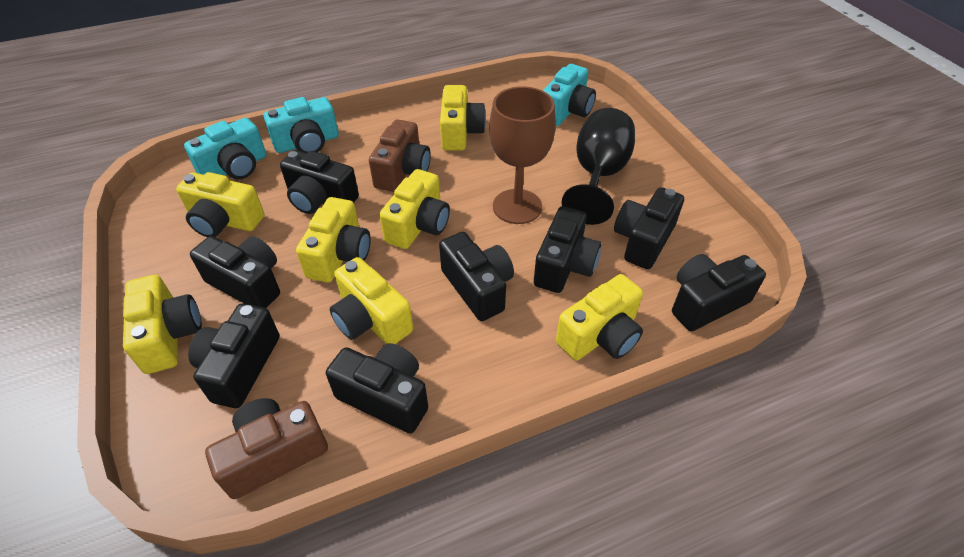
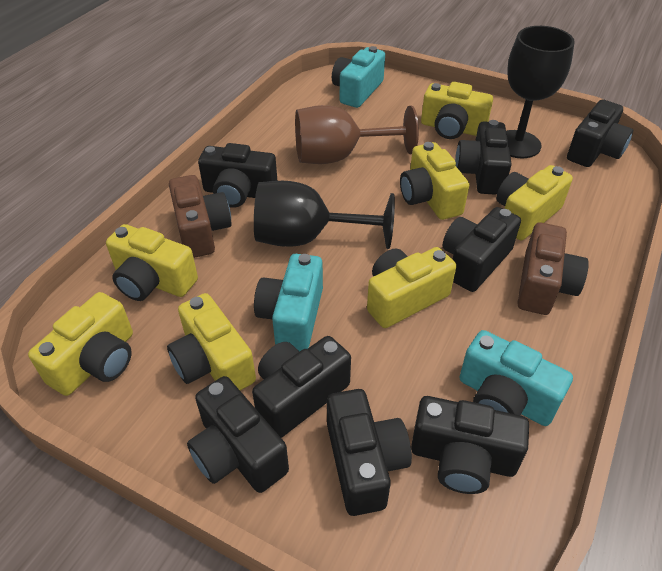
black goblet: 1 -> 2

